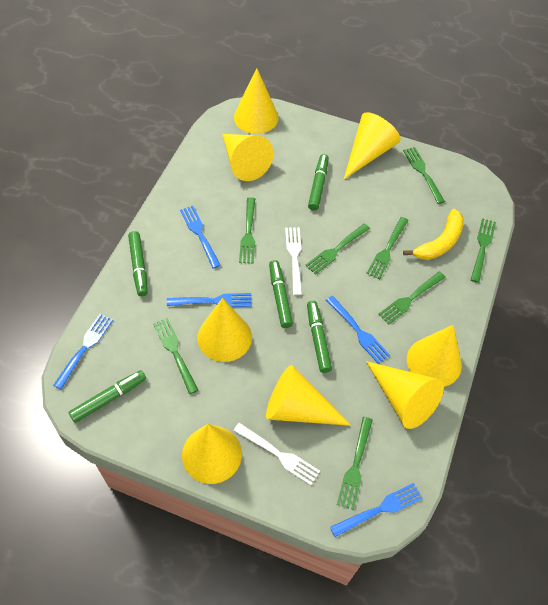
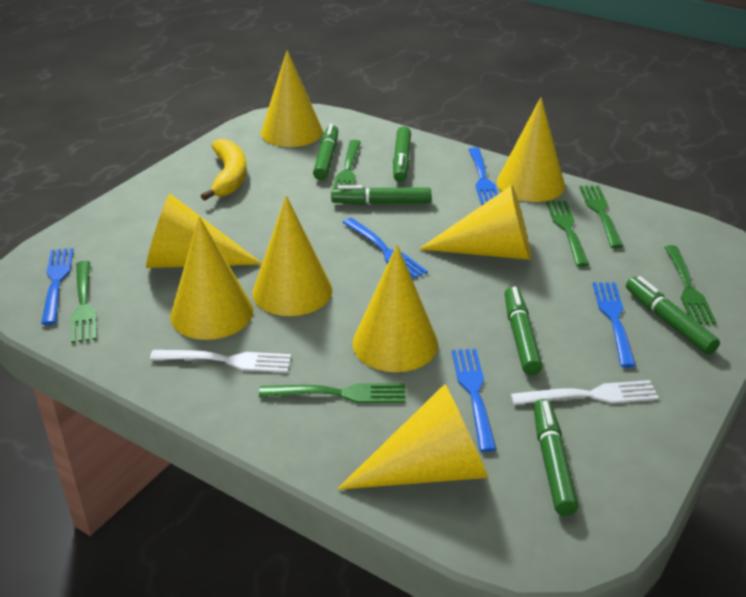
green fork: 8 -> 6
green marker: 5 -> 6

